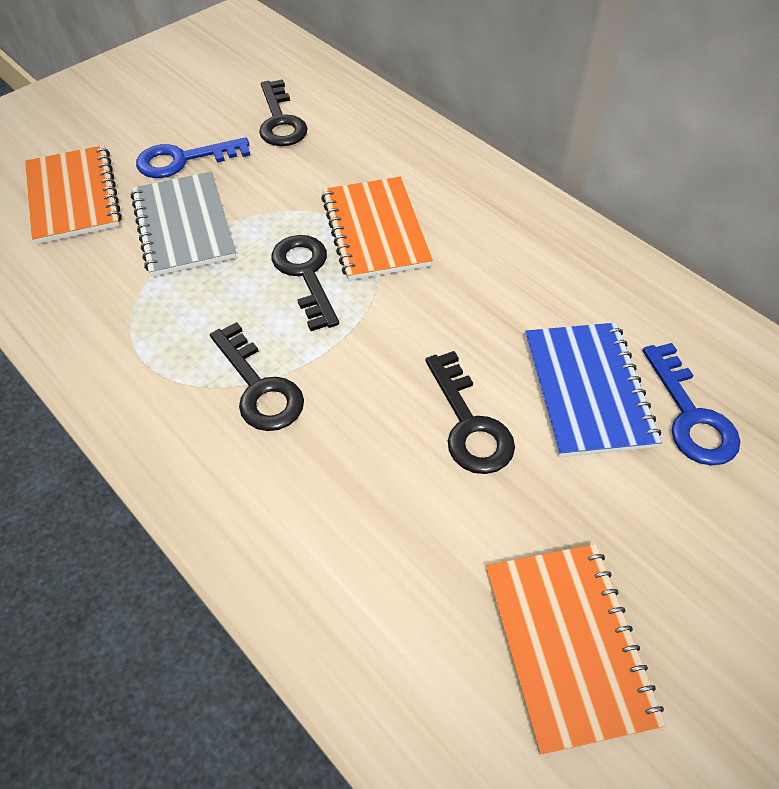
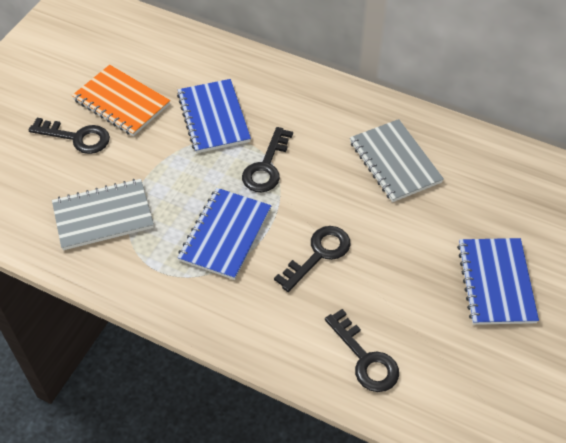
blue key: 2 -> 0
blue notebook: 1 -> 3
grey notebook: 1 -> 2
orange notebook: 3 -> 1

